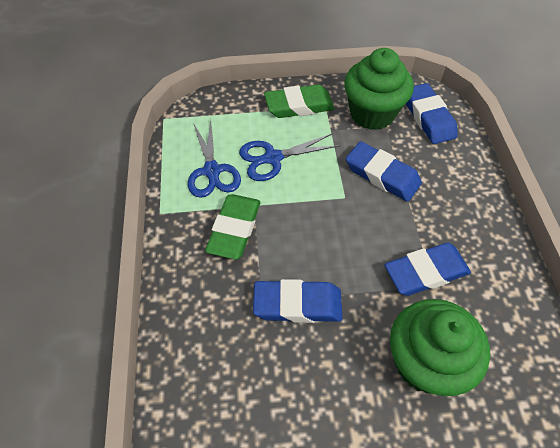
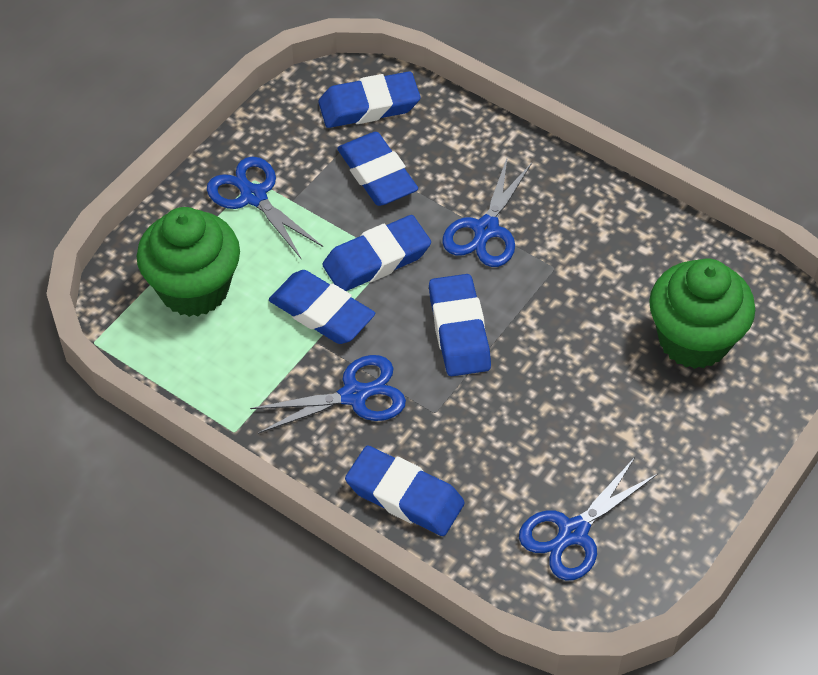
blue eraser: 4 -> 6
blue scissors: 2 -> 4
green eraser: 2 -> 0

